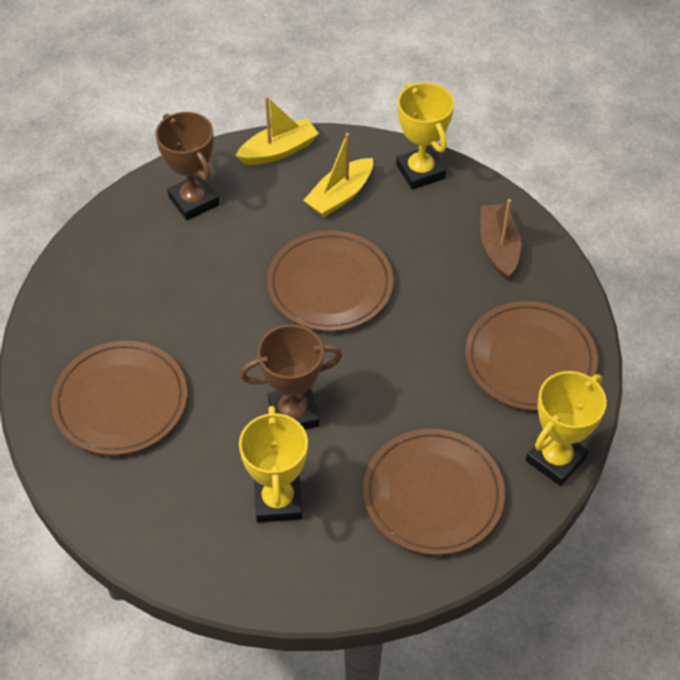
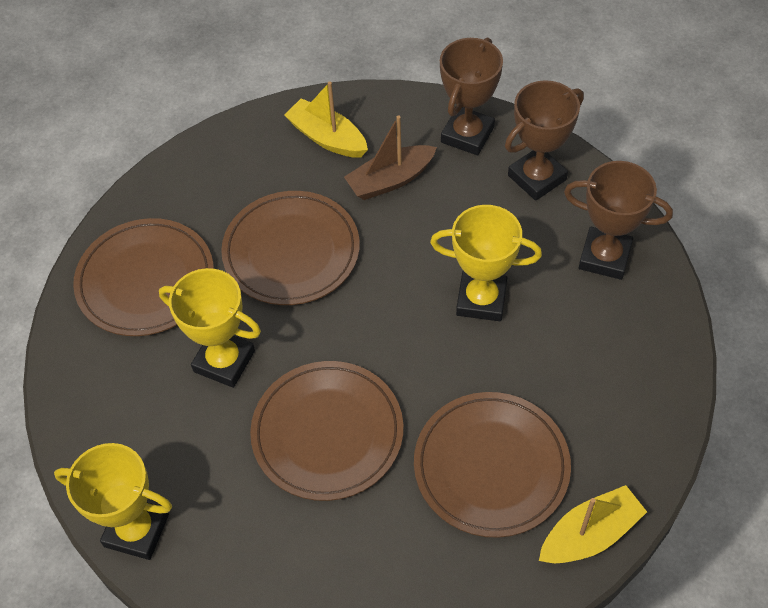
brown trophy: 2 -> 3

